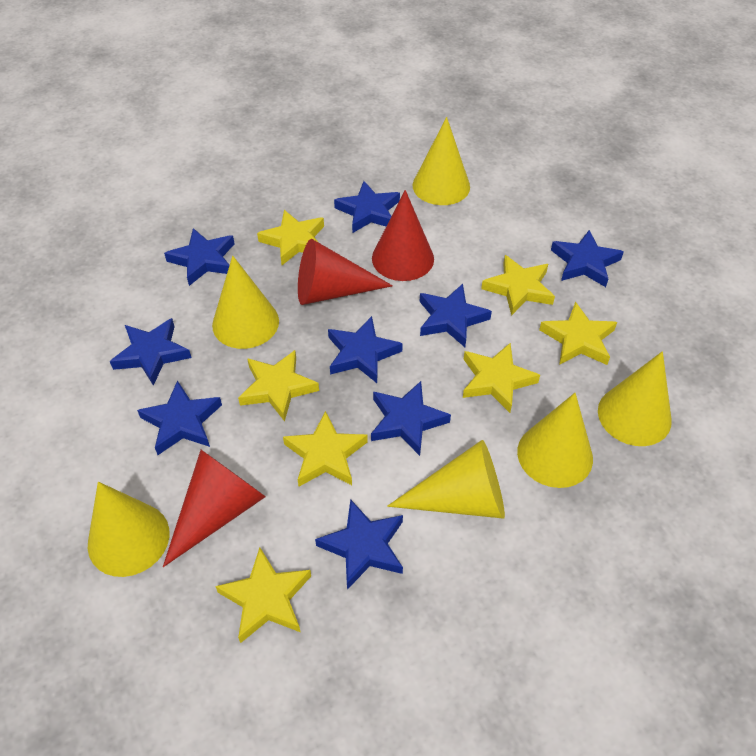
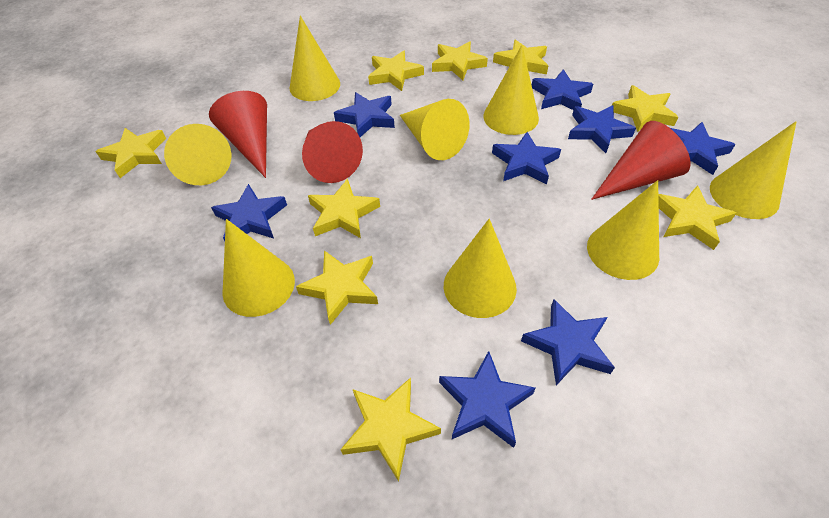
blue star: 9 -> 8
yellow cone: 6 -> 8
yellow star: 7 -> 9

